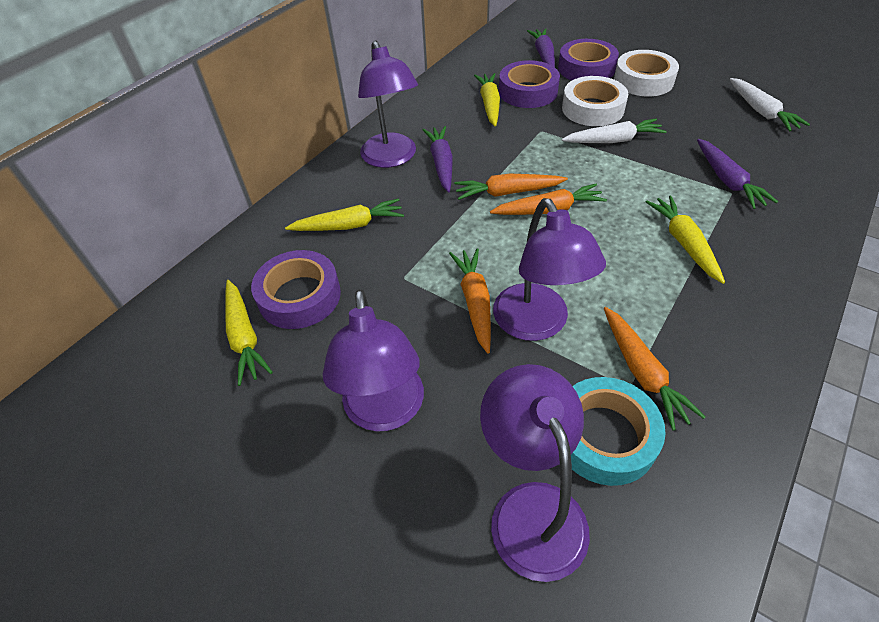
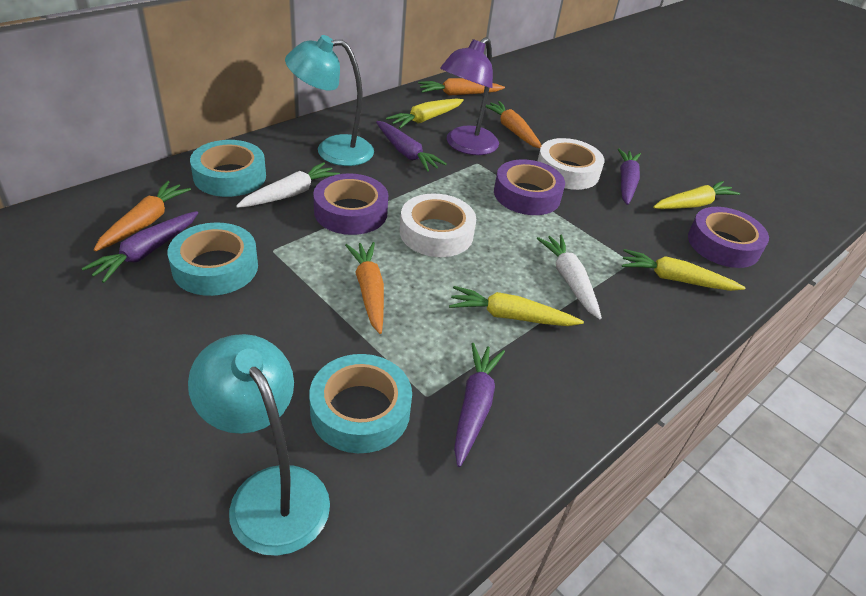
purple carrot: 3 -> 4
purple lamp: 4 -> 1
turquoise lamp: 0 -> 2
turquoise tape: 1 -> 3

